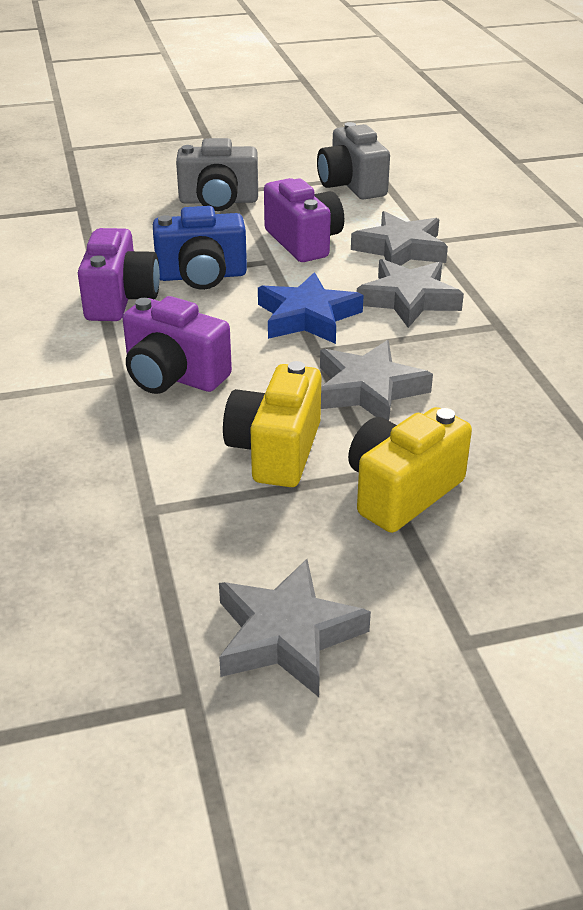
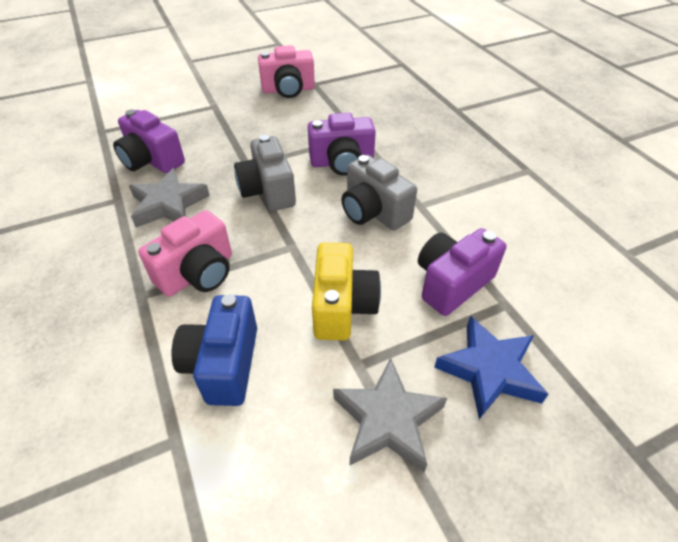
grey star: 4 -> 2
pink camera: 0 -> 2
yellow camera: 2 -> 1

